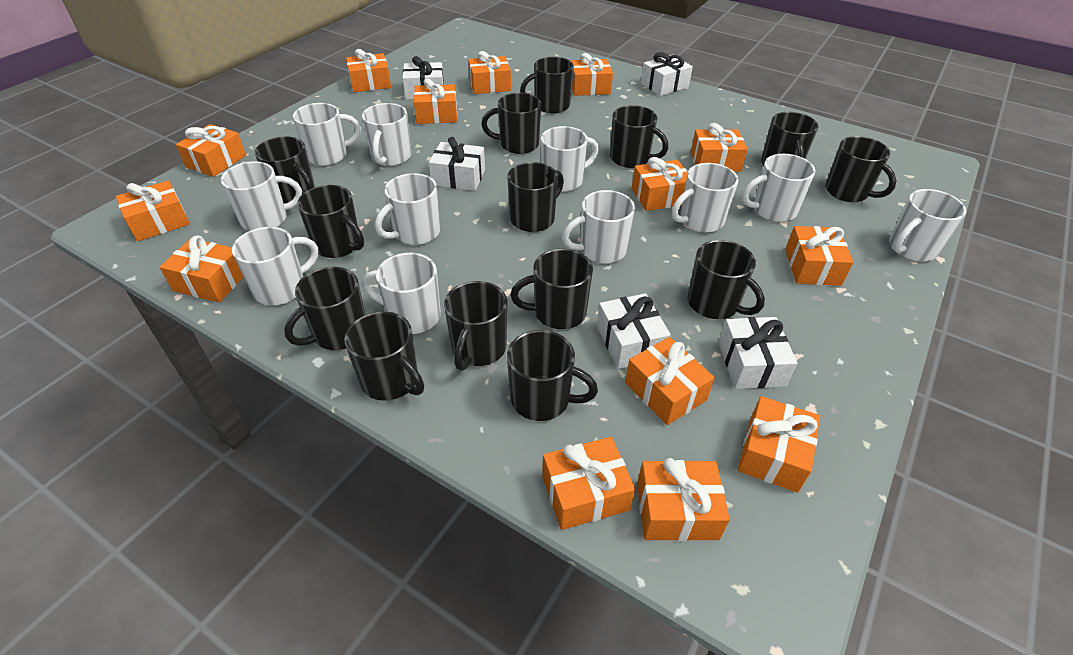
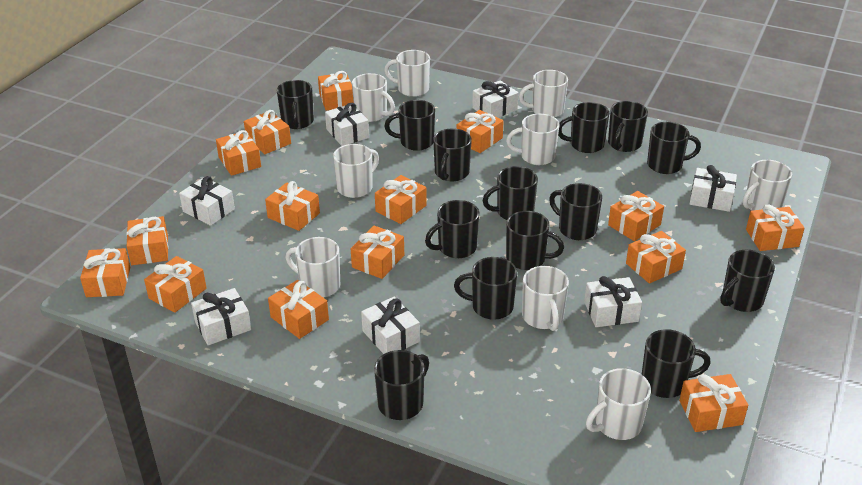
orange gift: 14 -> 15
white gift: 5 -> 7
white mug: 11 -> 9

